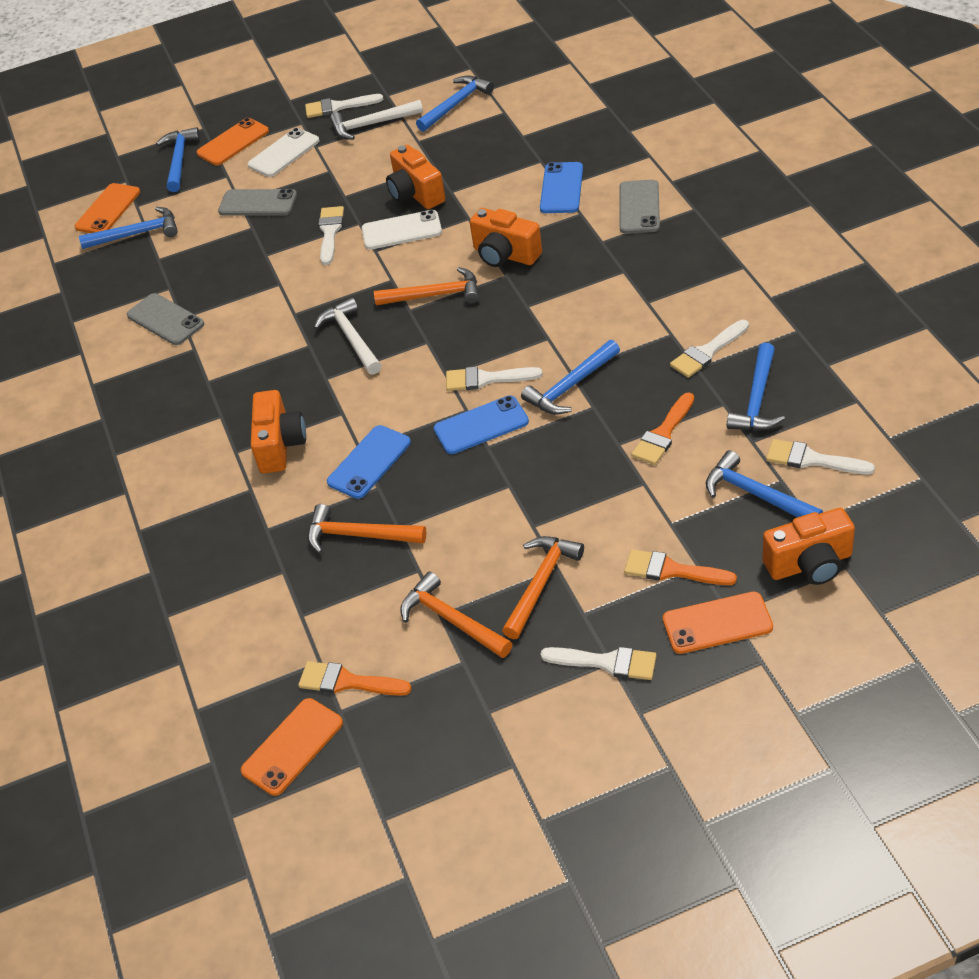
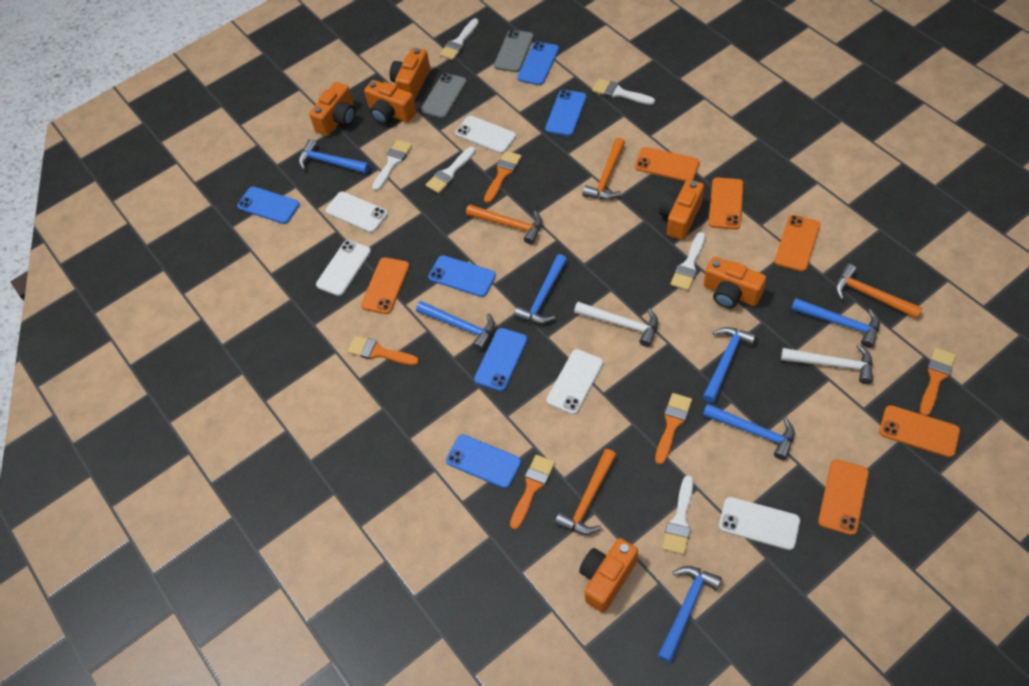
blue hammer: 6 -> 7
blue phone: 3 -> 6
grey phone: 3 -> 2
orange brush: 3 -> 5
orange camera: 4 -> 6
orange phone: 4 -> 6
white phone: 2 -> 5

